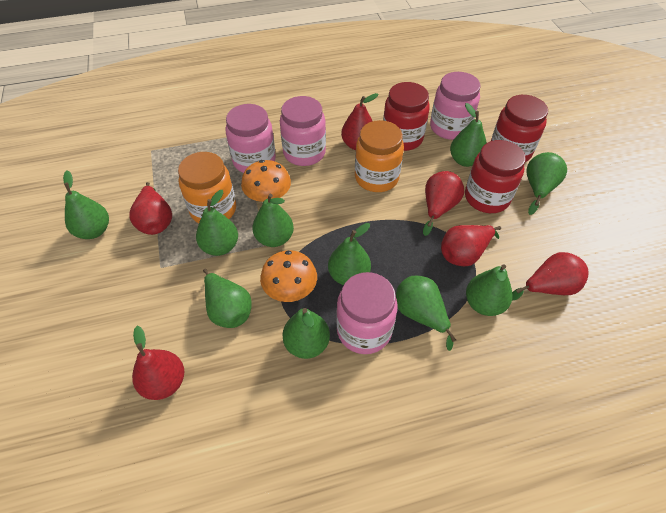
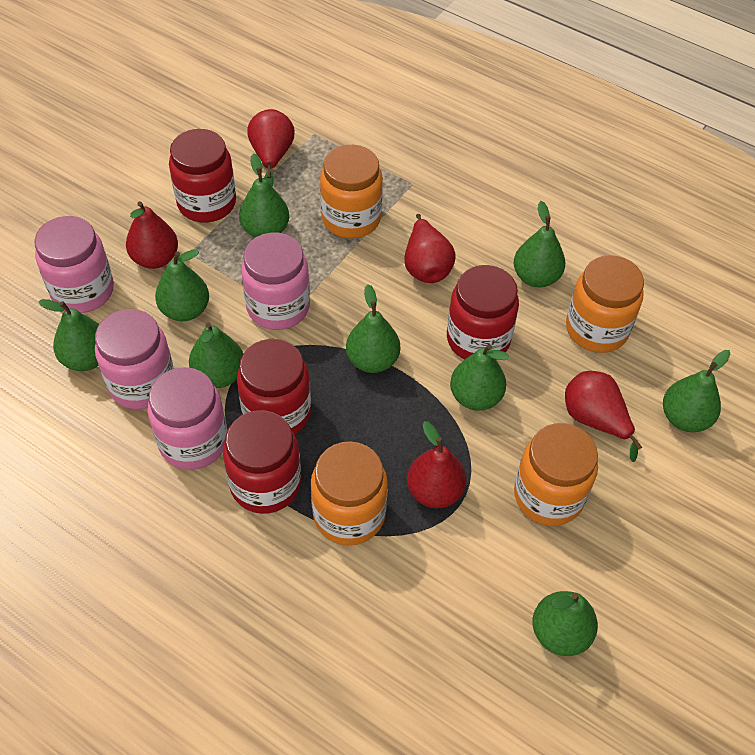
green pear: 10 -> 9
orange jar: 2 -> 4
orange mushroom: 2 -> 0
red jar: 3 -> 4
red pear: 6 -> 5

